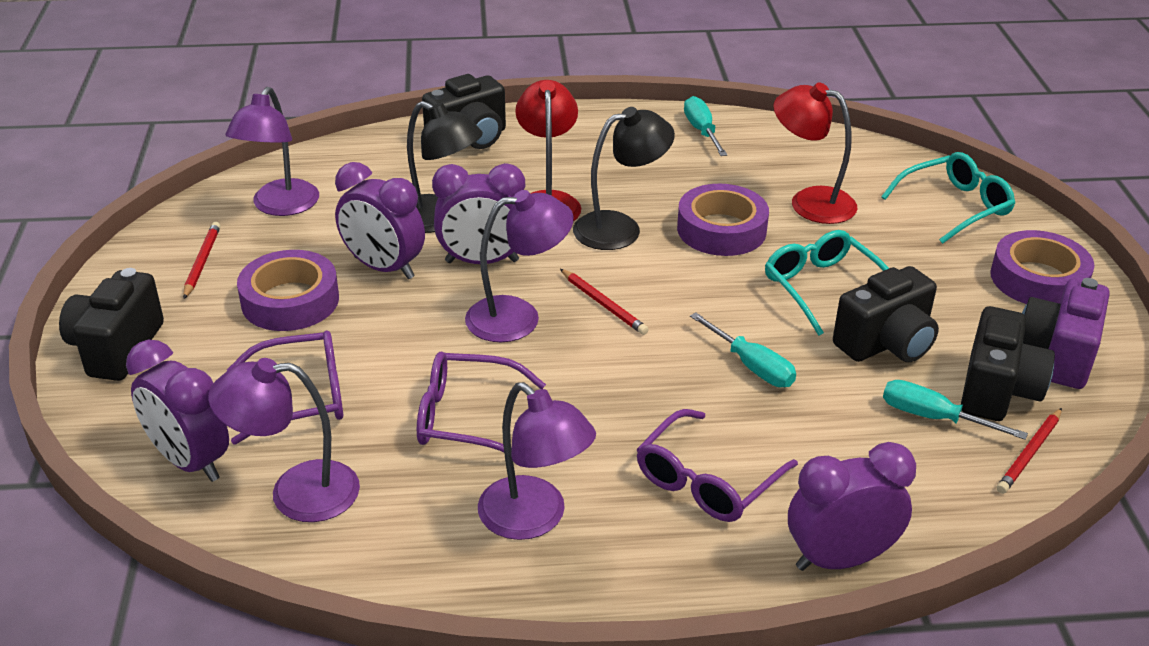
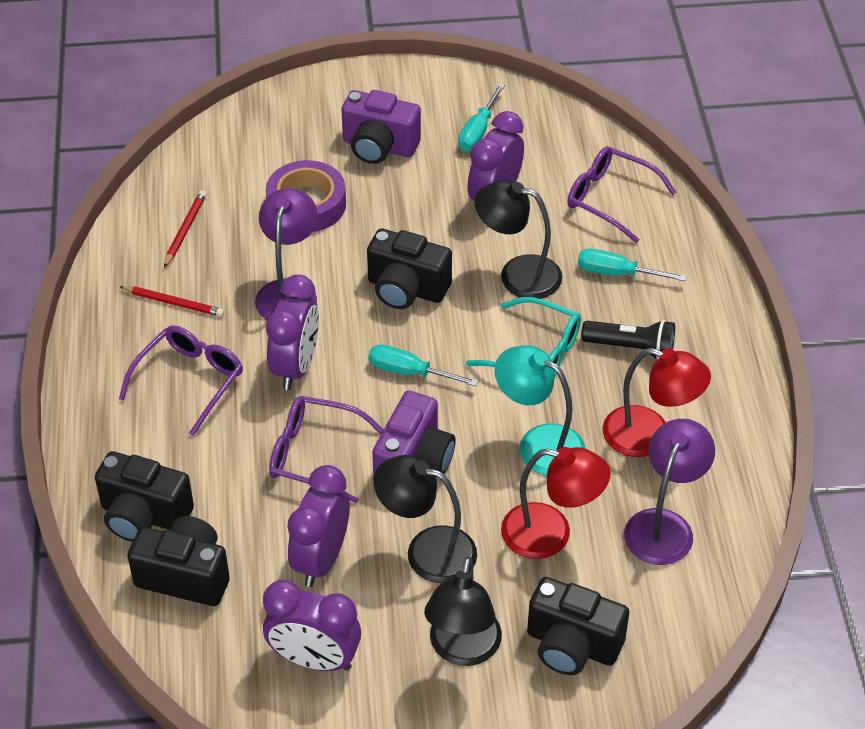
black flashlight: 0 -> 1
black lamp: 2 -> 3
purple camera: 1 -> 2
purple lamp: 4 -> 2
purple tape: 3 -> 1
red pencil: 3 -> 2
turquoise glasses: 2 -> 1
turquoise lamp: 0 -> 1

